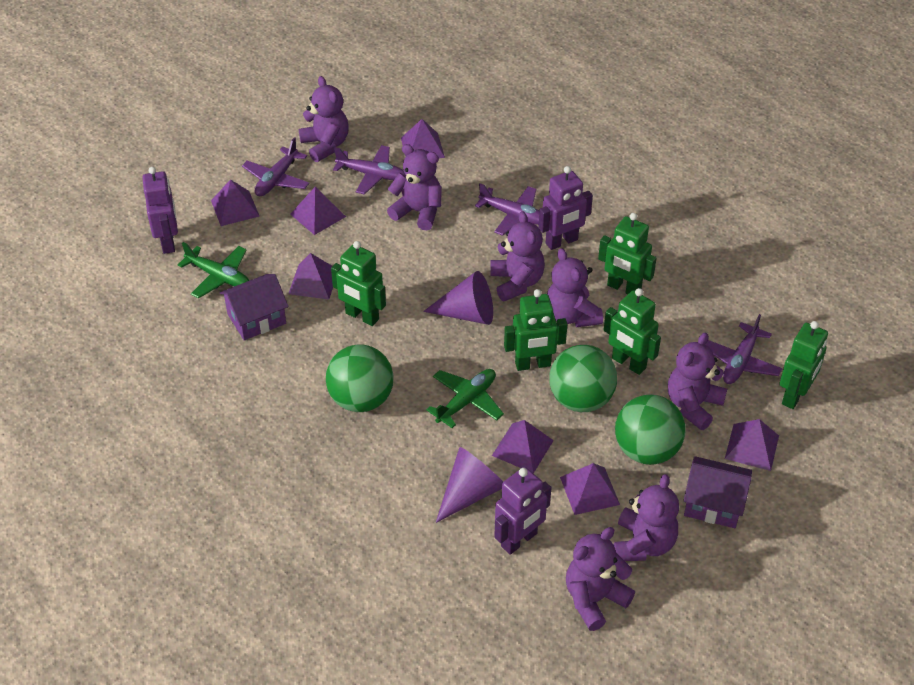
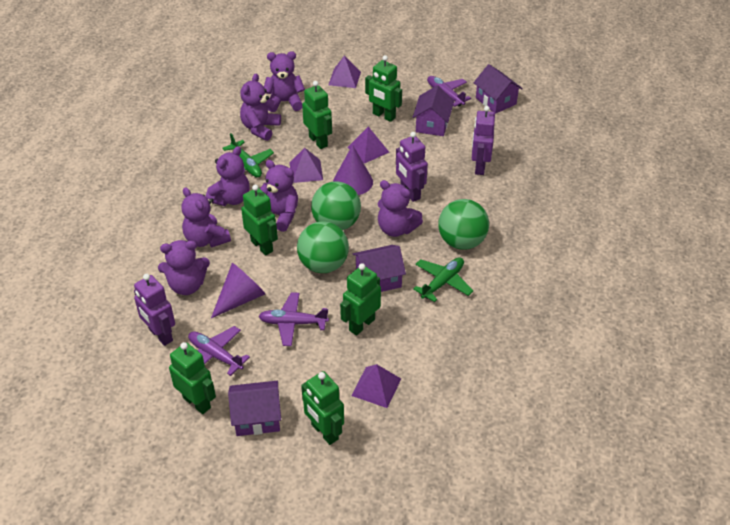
green robot: 5 -> 6
purple house: 2 -> 4
purple plane: 4 -> 3
purple pyramid: 7 -> 4

